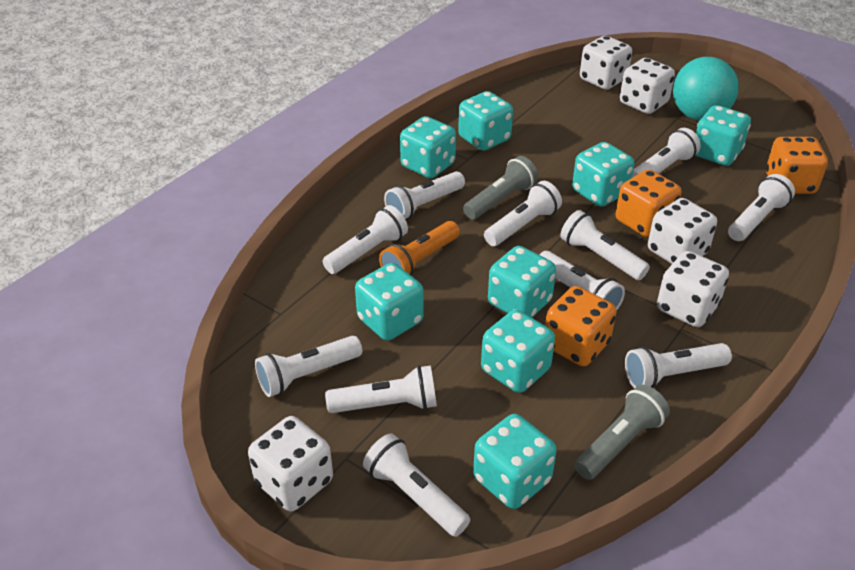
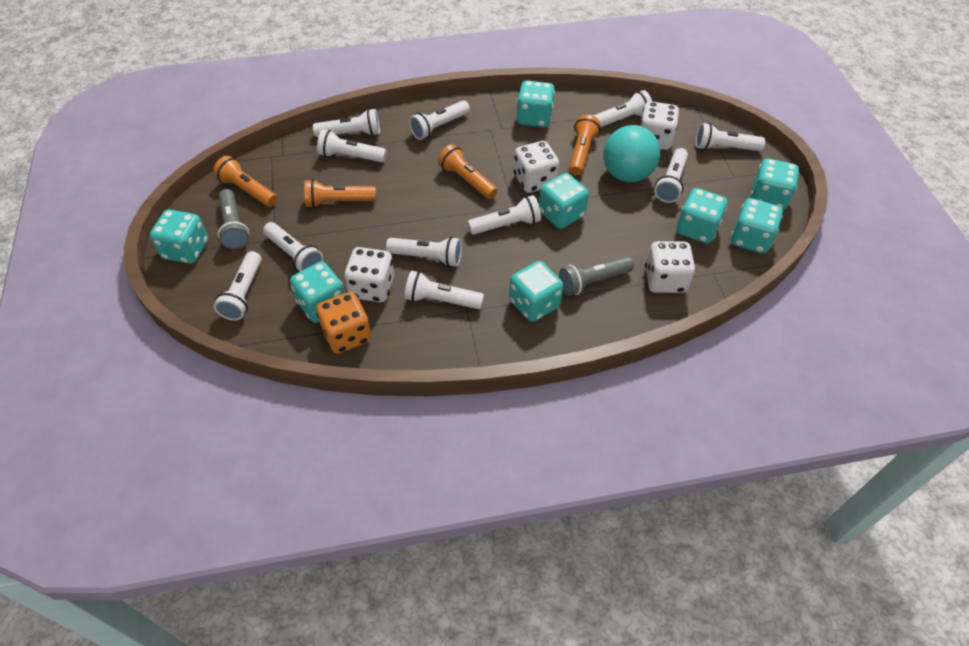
orange dice: 3 -> 1
orange flashlight: 1 -> 4
white dice: 5 -> 4

